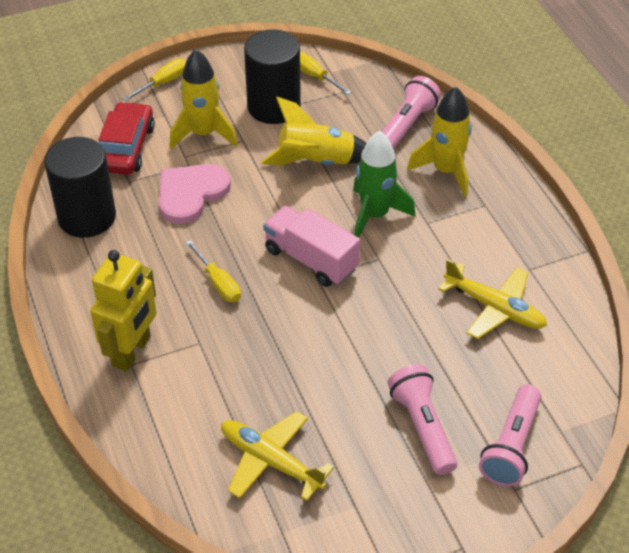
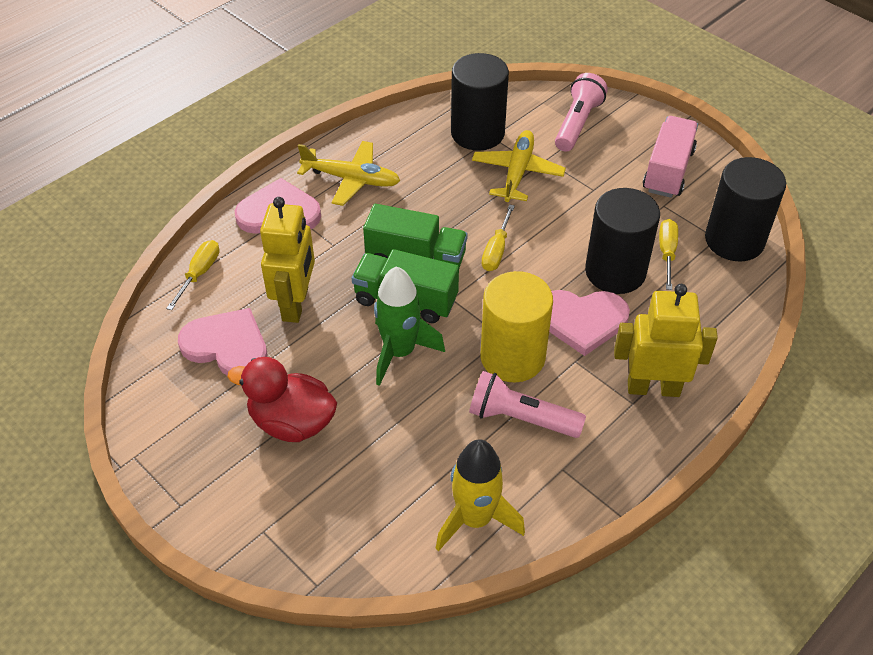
black cylinder: 2 -> 3
green truck: 0 -> 2
pink flashlight: 3 -> 2
pink heart: 1 -> 3
red car: 1 -> 0
red duck: 0 -> 1
yellow cylinder: 0 -> 1
yellow robot: 1 -> 2
yellow rocket: 3 -> 1

